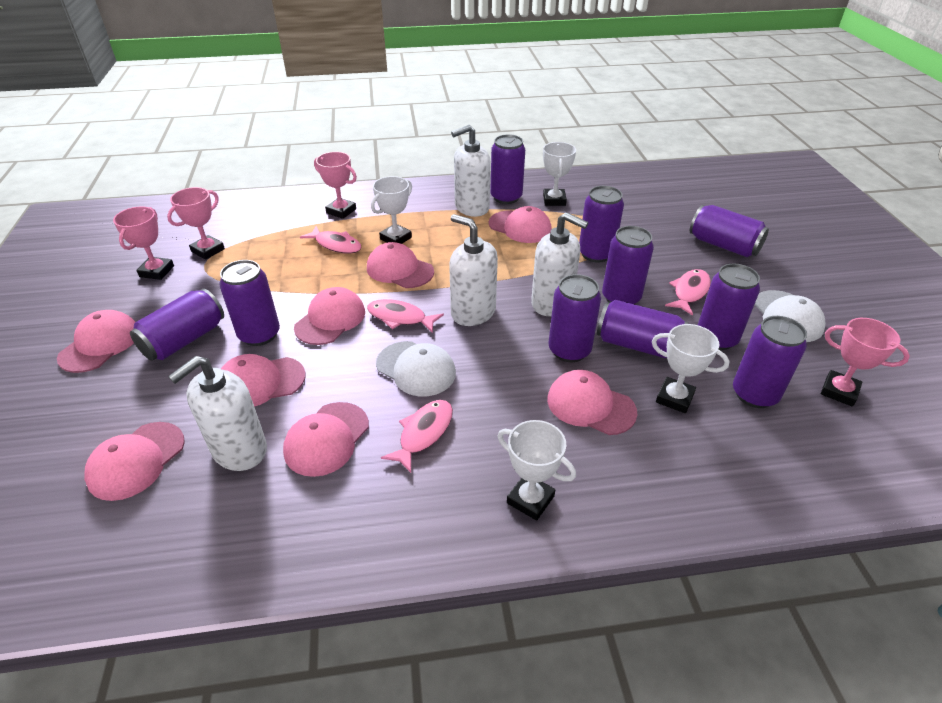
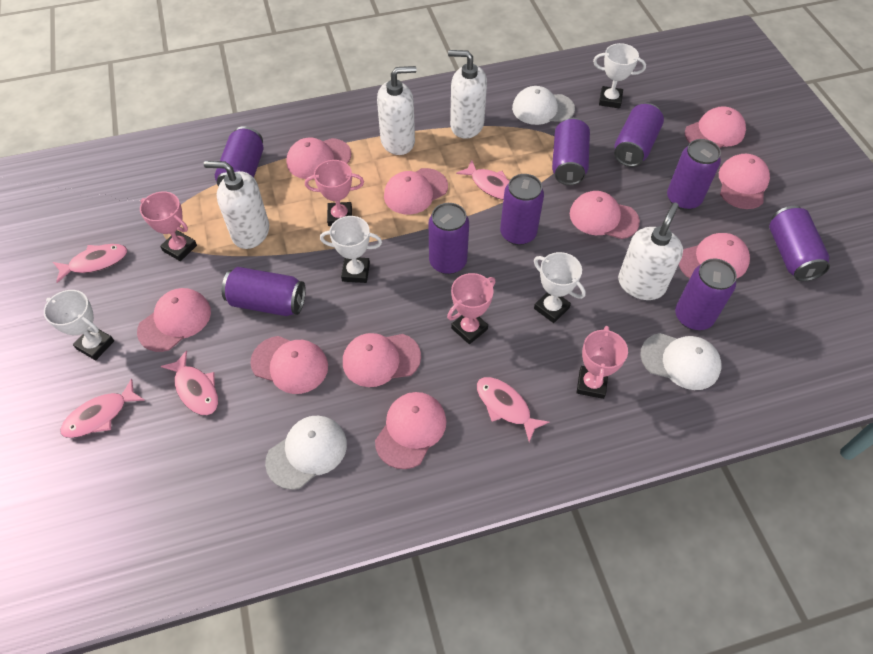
pink cap: 8 -> 10
pink fish: 4 -> 5
purple can: 10 -> 9
white cap: 2 -> 3

